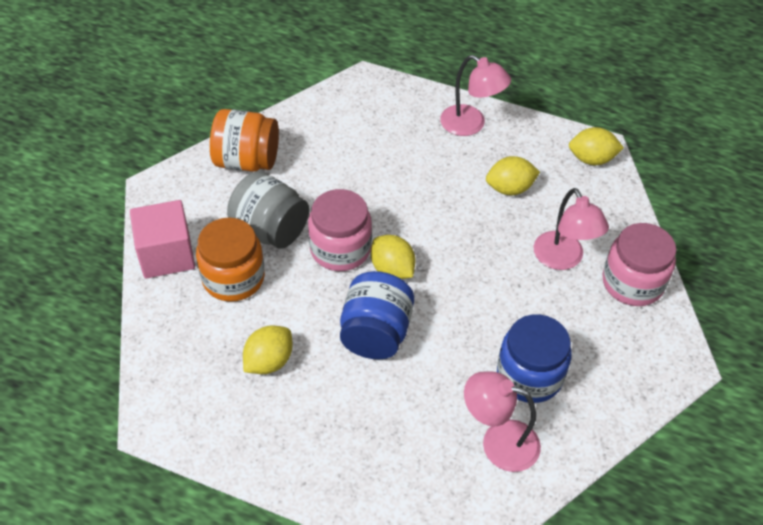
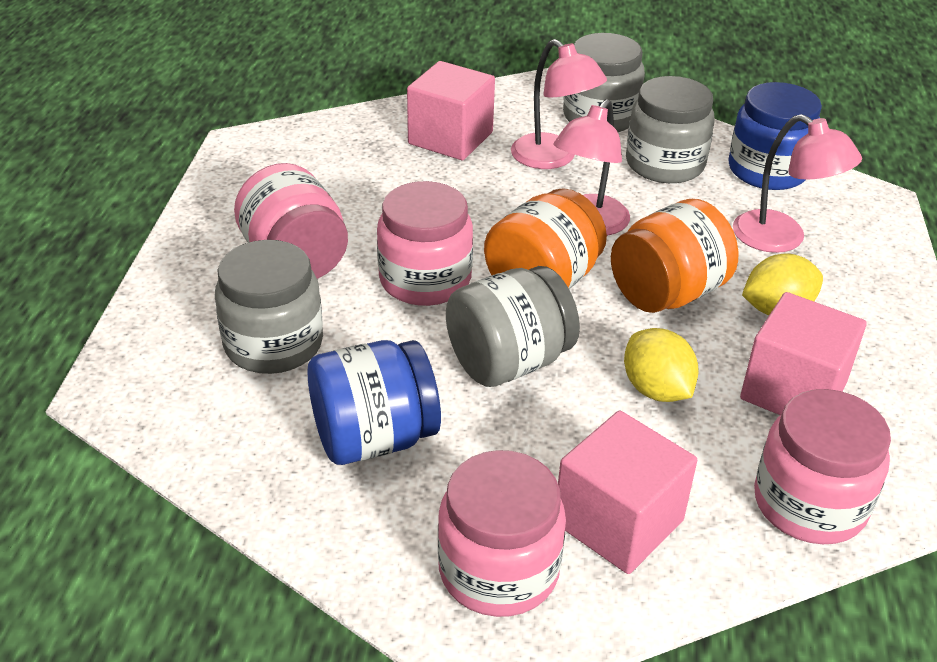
grey jar: 1 -> 4
pink cube: 1 -> 3
pink jar: 2 -> 4
yellow lemon: 4 -> 2

